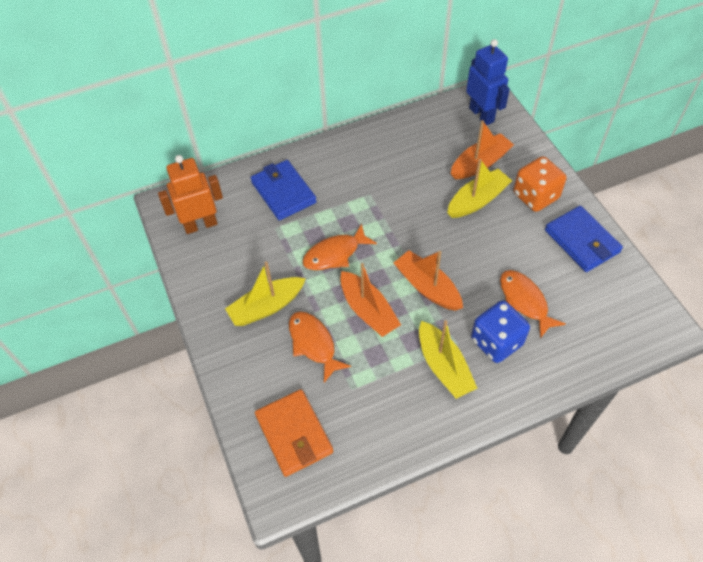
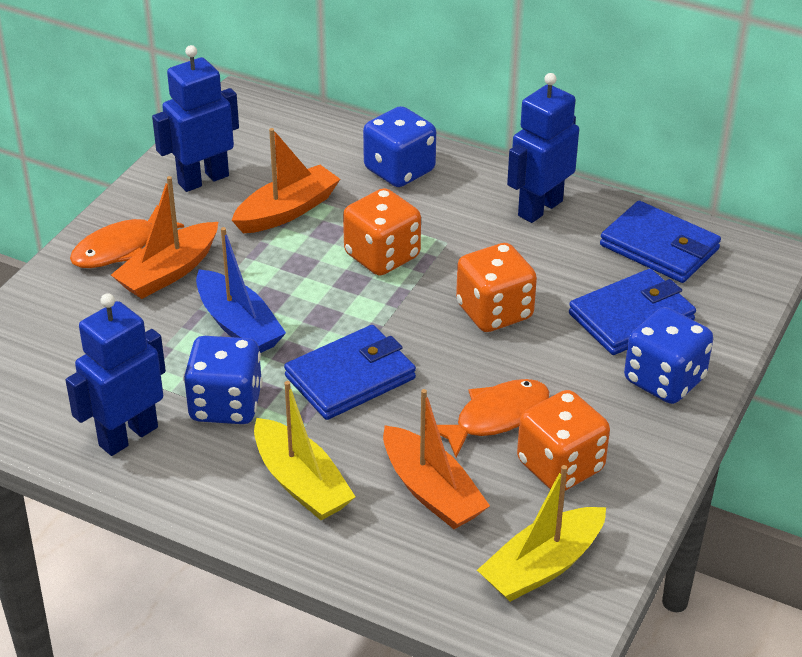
blue boat: 0 -> 1
blue dice: 1 -> 3
blue robot: 1 -> 3
blue wallet: 2 -> 3
orange dice: 1 -> 3
orange fish: 3 -> 2
orange robot: 1 -> 0
orange wallet: 1 -> 0
yellow boat: 3 -> 2

